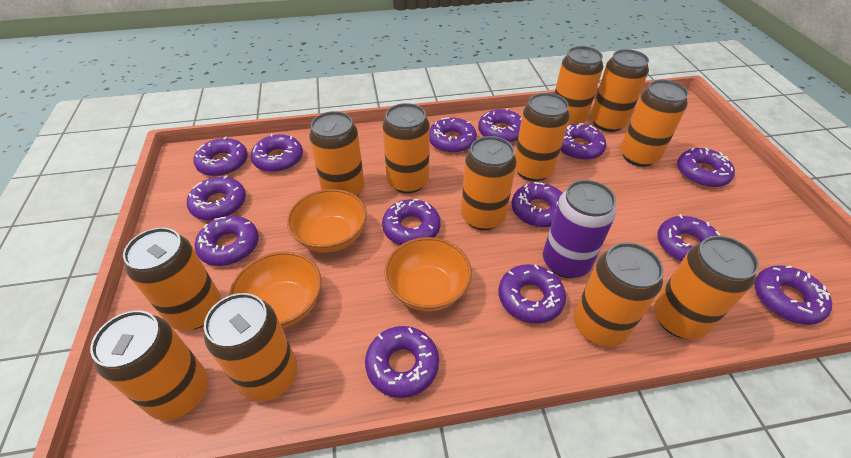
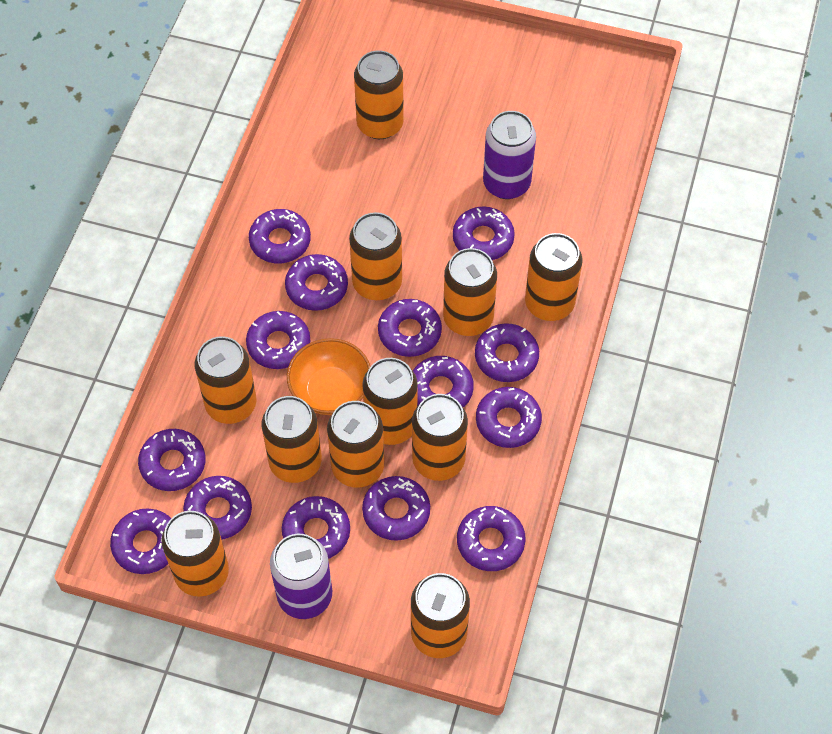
orange bowl: 3 -> 1
orange can: 12 -> 11
purple can: 1 -> 2

